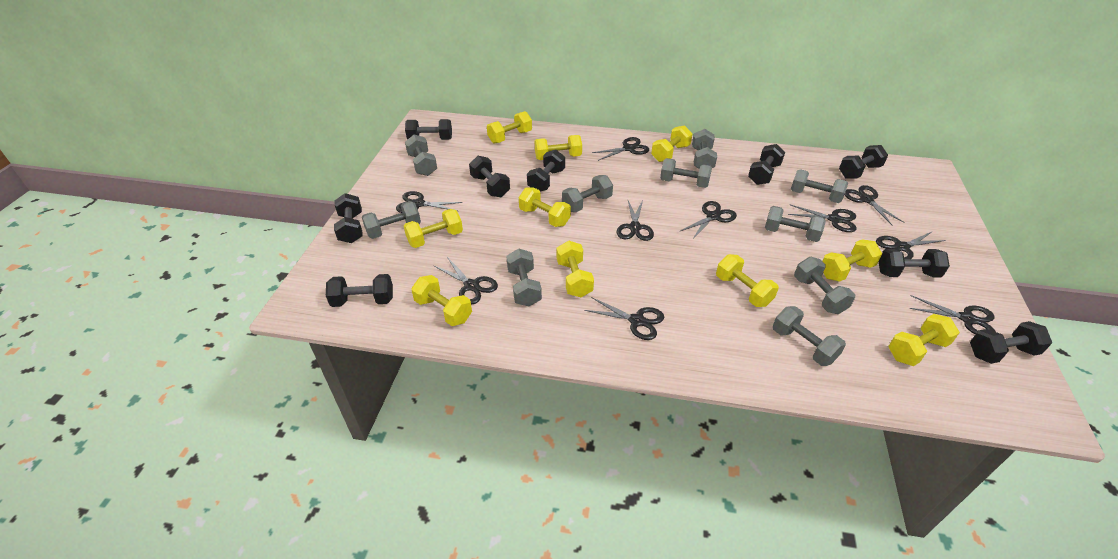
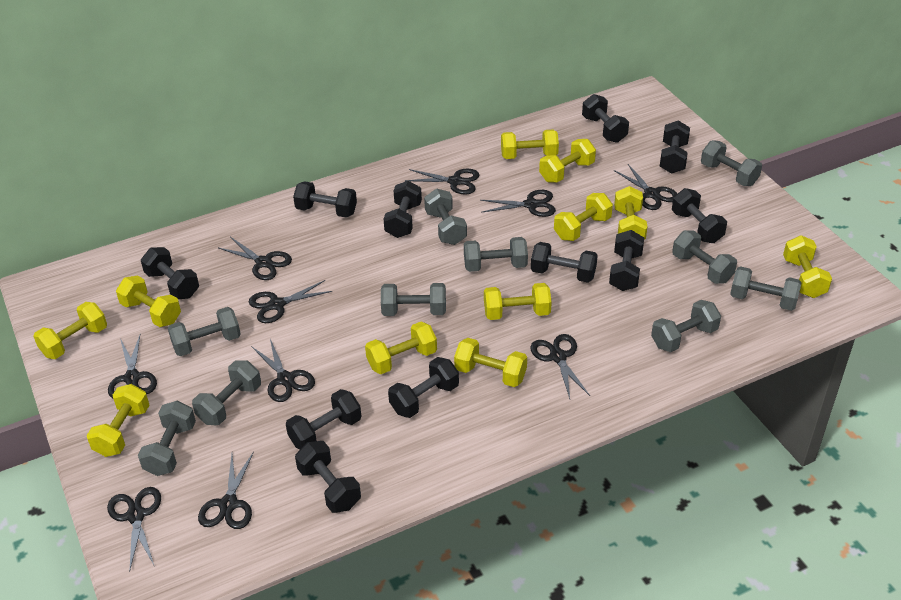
black dumbbell: 9 -> 11
yellow dumbbell: 10 -> 11

